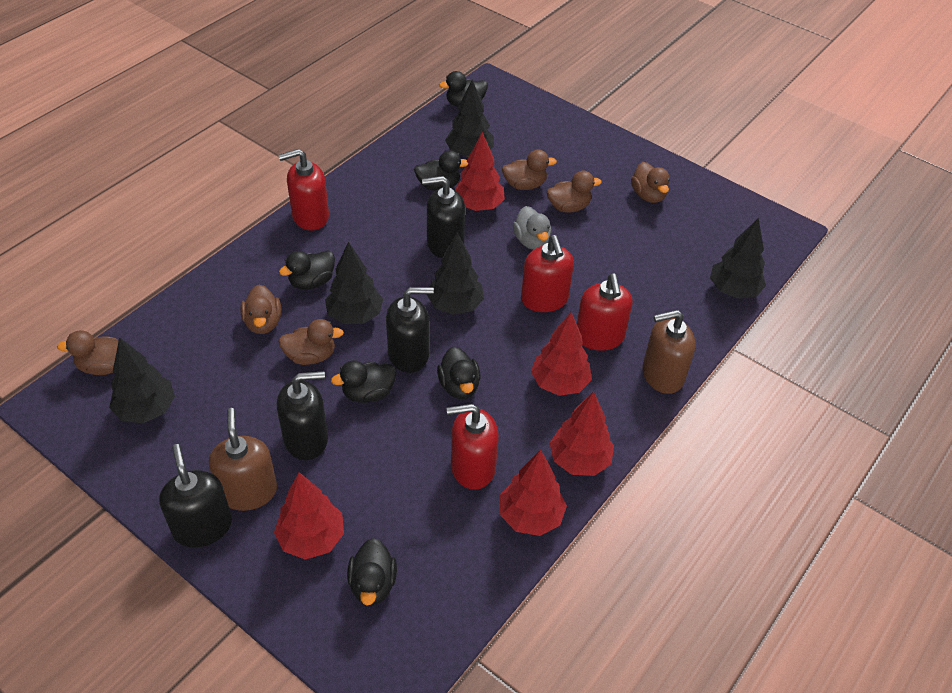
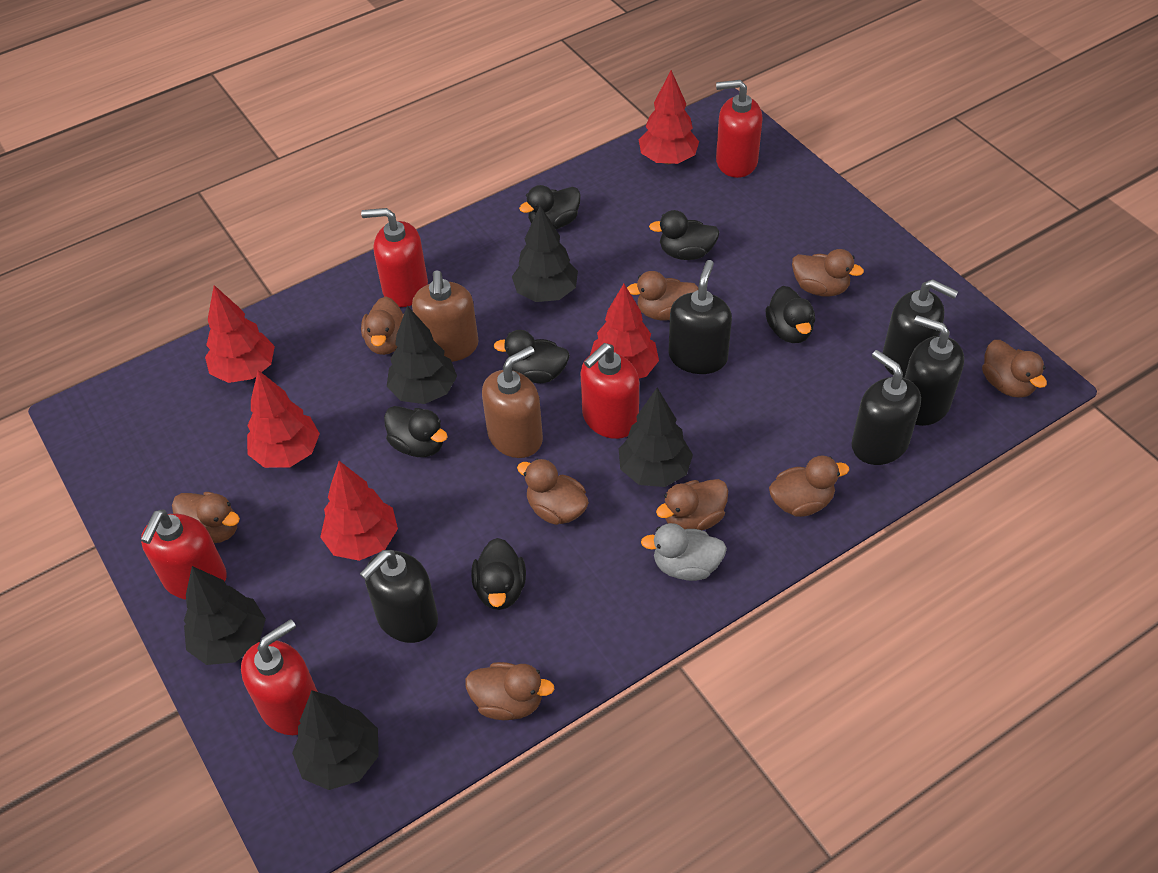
black soap dispenser: 4 -> 5
brown duck: 6 -> 9
red soap dispenser: 4 -> 5

